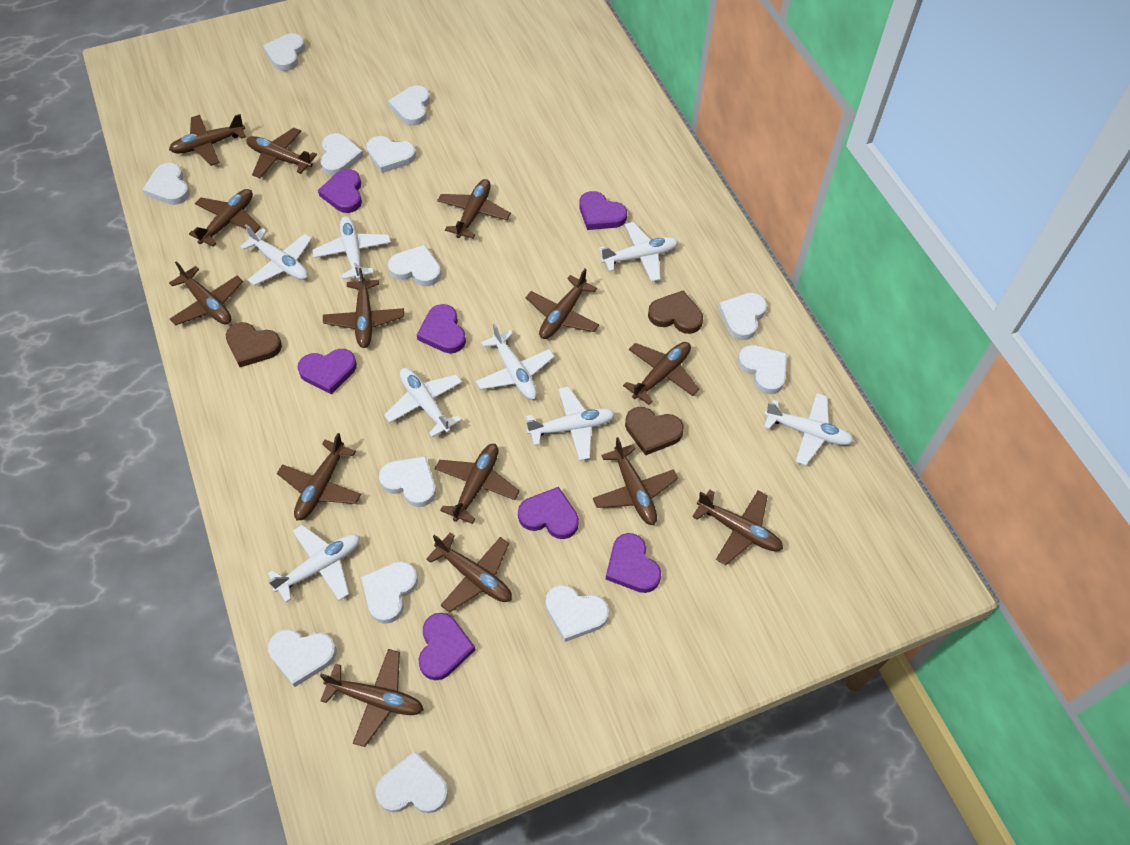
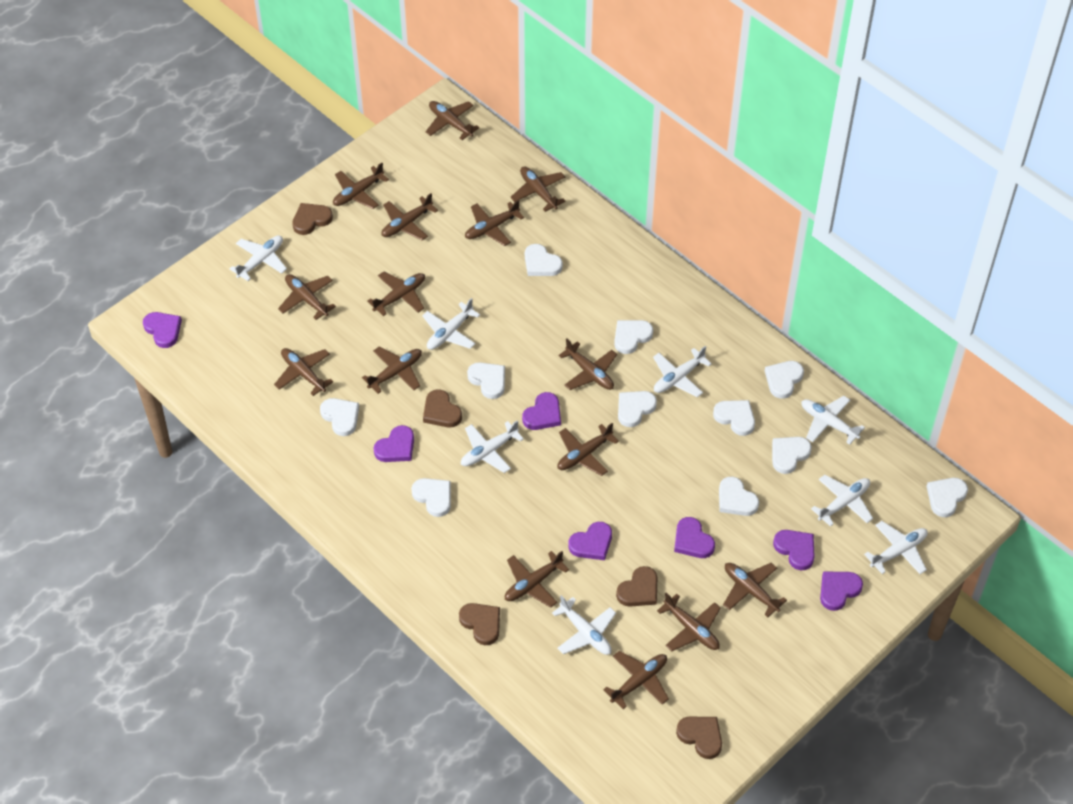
brown heart: 3 -> 5
brown plane: 14 -> 15
white heart: 13 -> 11

